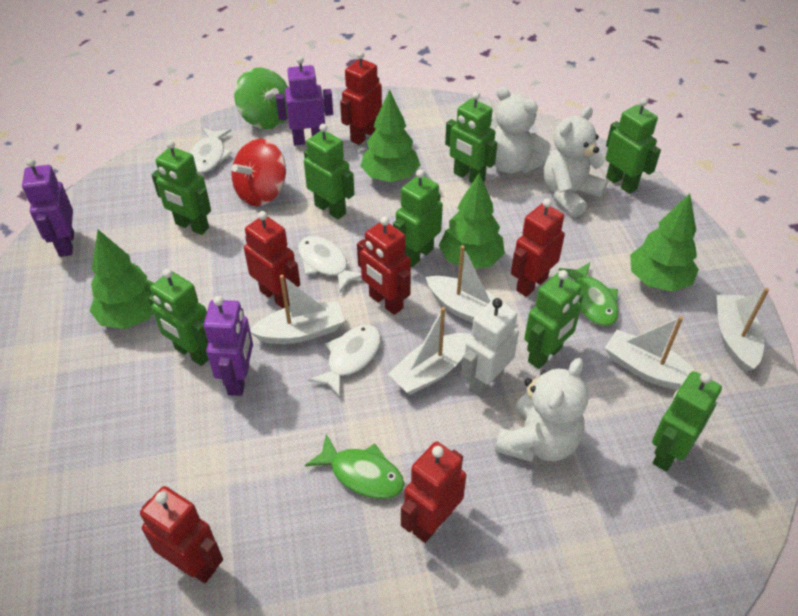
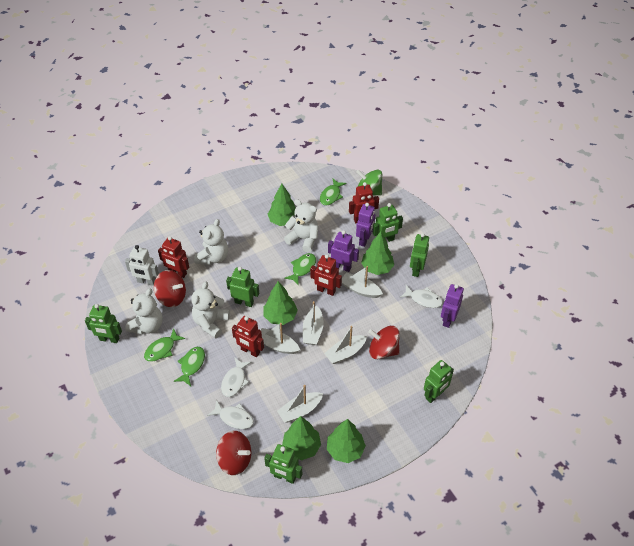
green fish: 2 -> 4
green robot: 8 -> 6
green tree: 4 -> 5
red robot: 6 -> 4
red spinning top: 1 -> 3
white teddy bear: 3 -> 4

